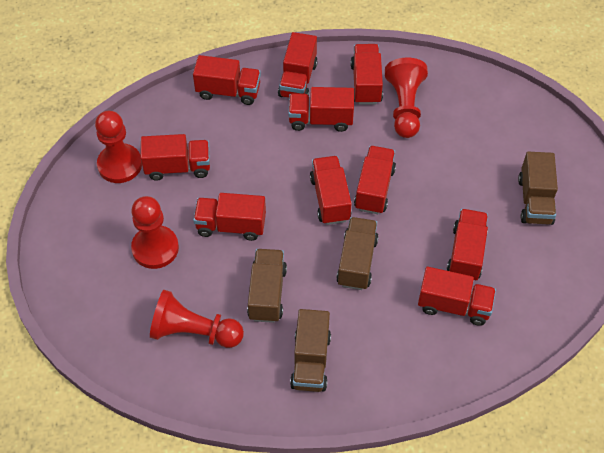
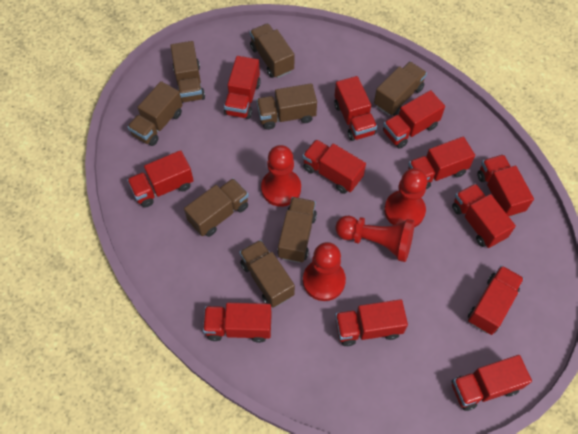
brown truck: 4 -> 8
red truck: 10 -> 12

